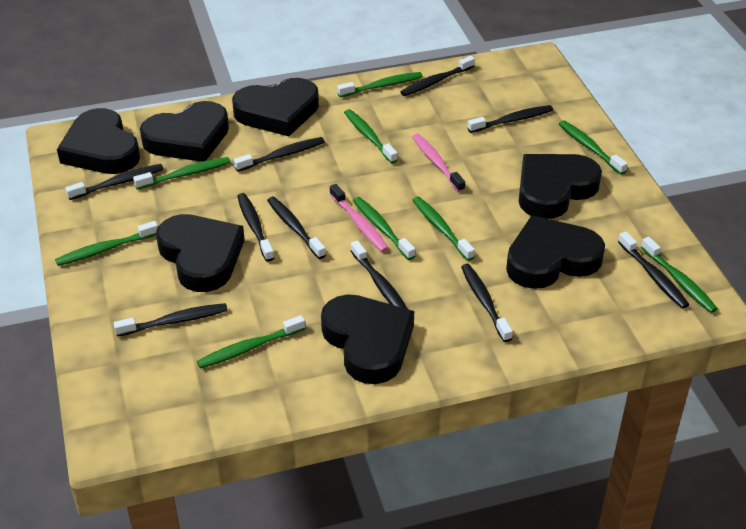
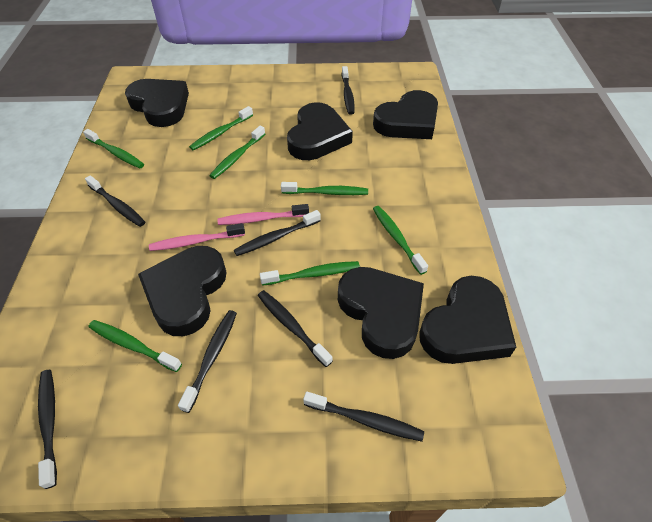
black heart: 7 -> 6
black toothbrush: 10 -> 7
green toothbrush: 9 -> 7

